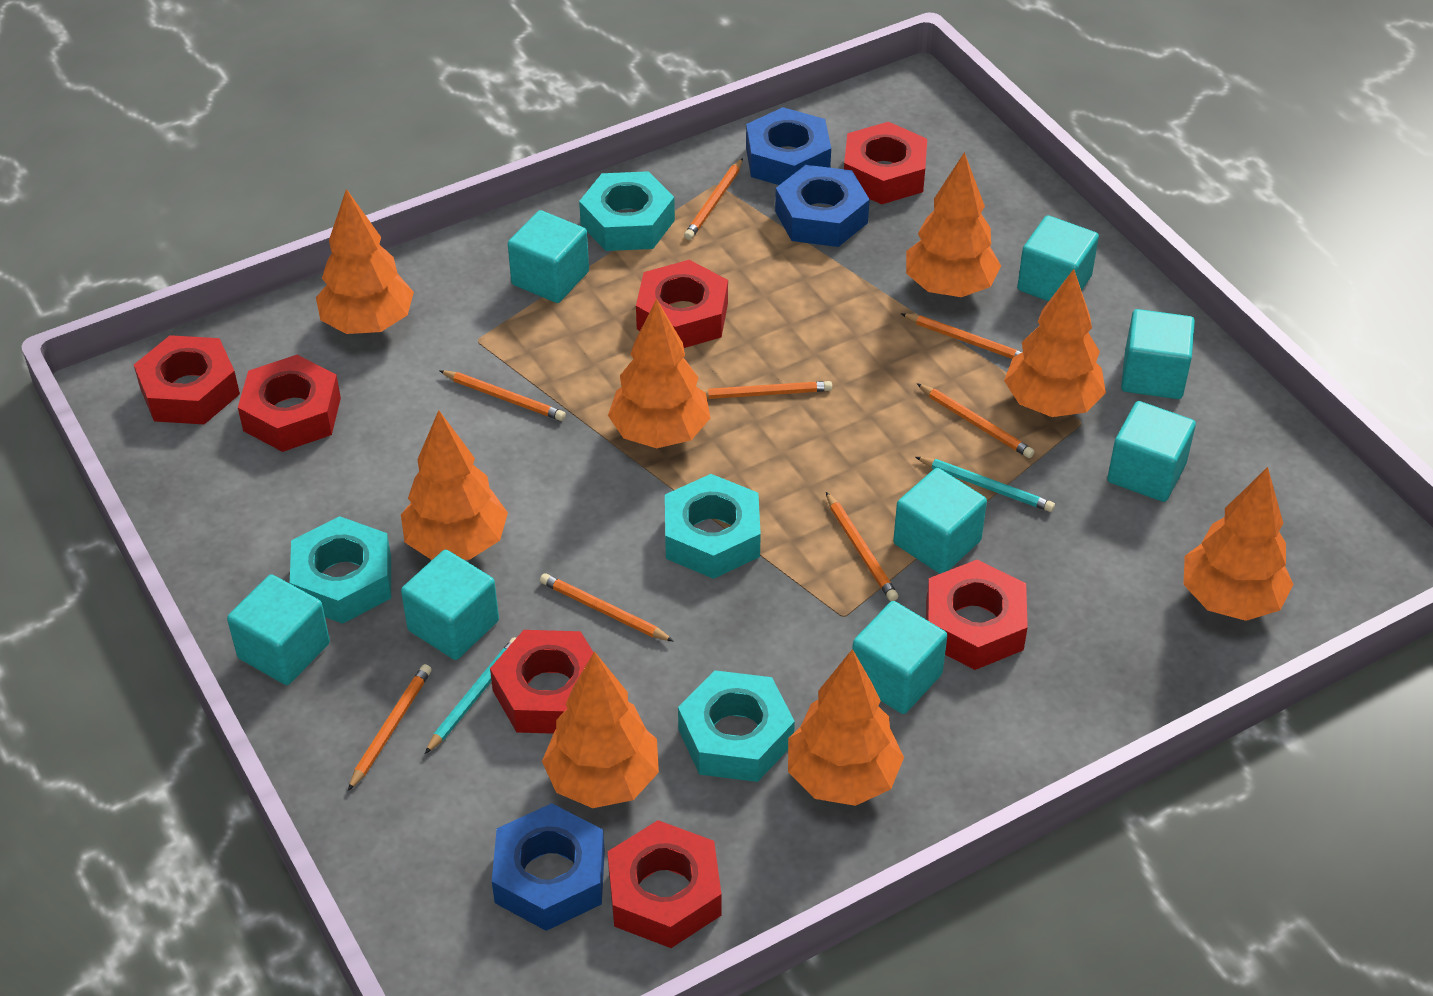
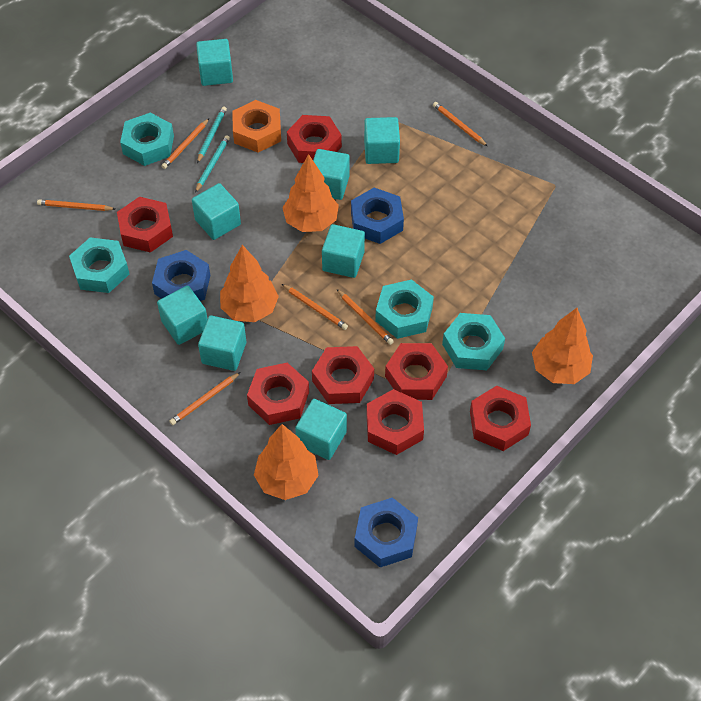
orange nut: 0 -> 1
orange pencil: 8 -> 6
orange tree: 8 -> 4

